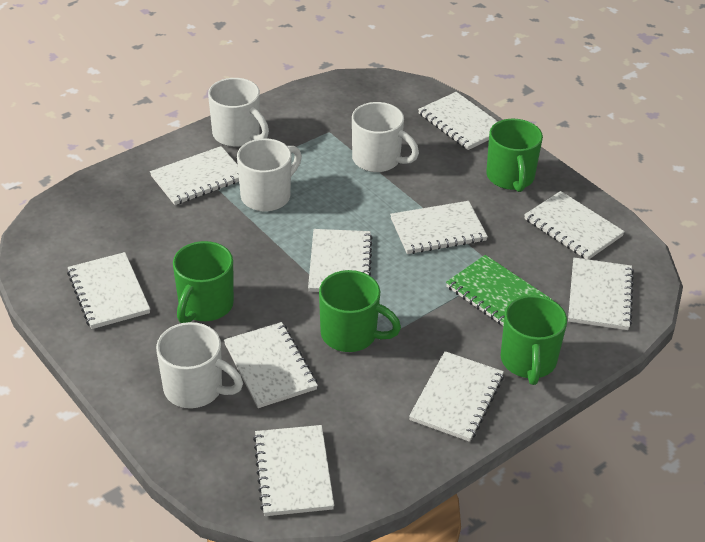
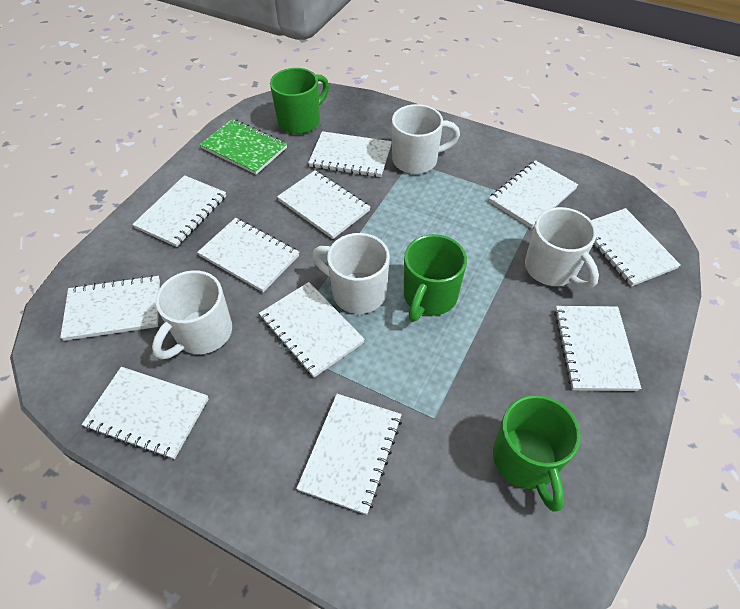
green mug: 4 -> 3
white notebook: 10 -> 11

